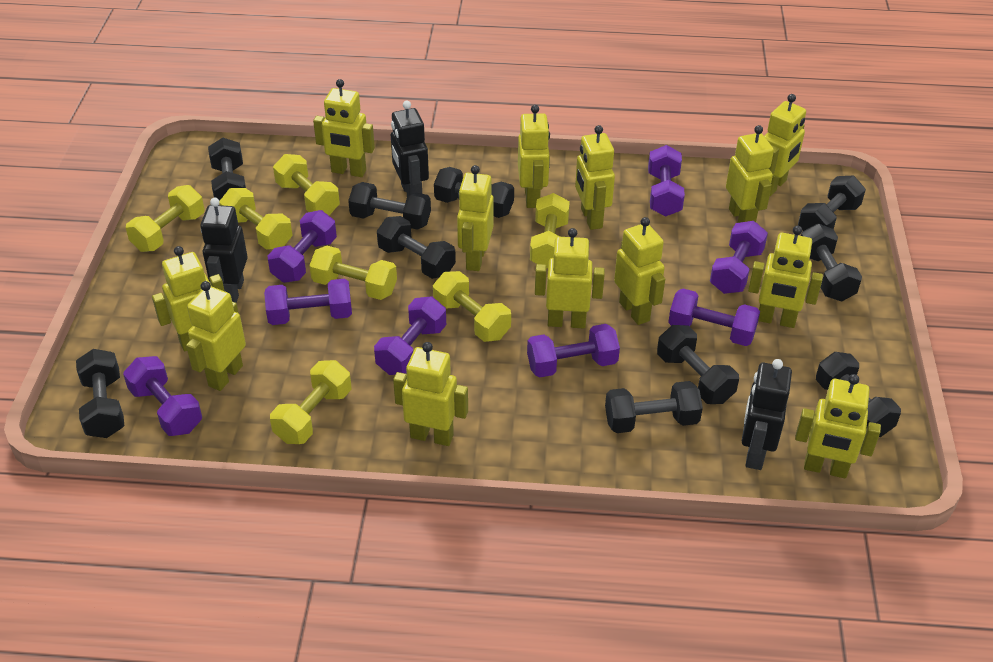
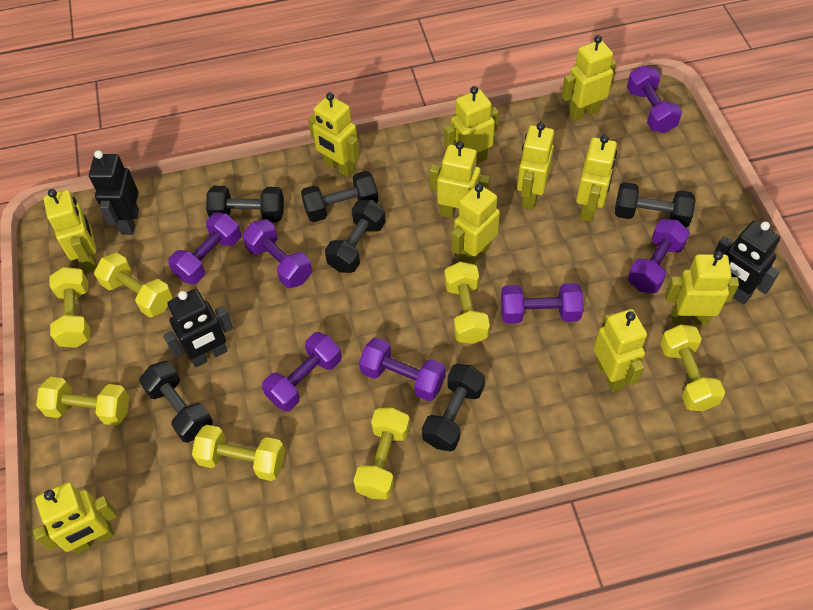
black dumbbell: 10 -> 6
purple dumbbell: 8 -> 7
yellow robot: 13 -> 11

